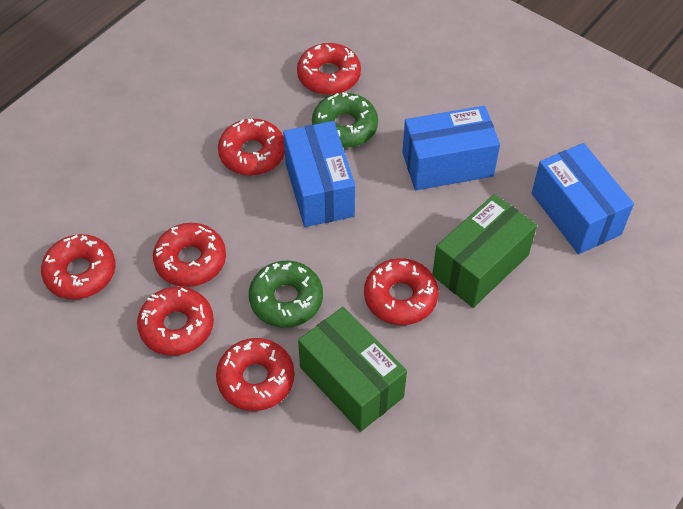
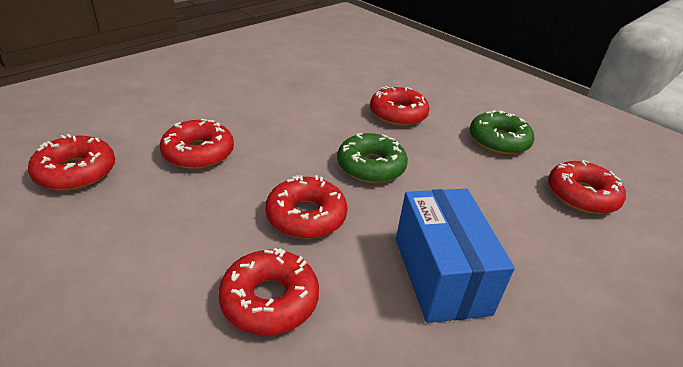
blue box: 3 -> 1
green box: 2 -> 0
red donut: 7 -> 6

